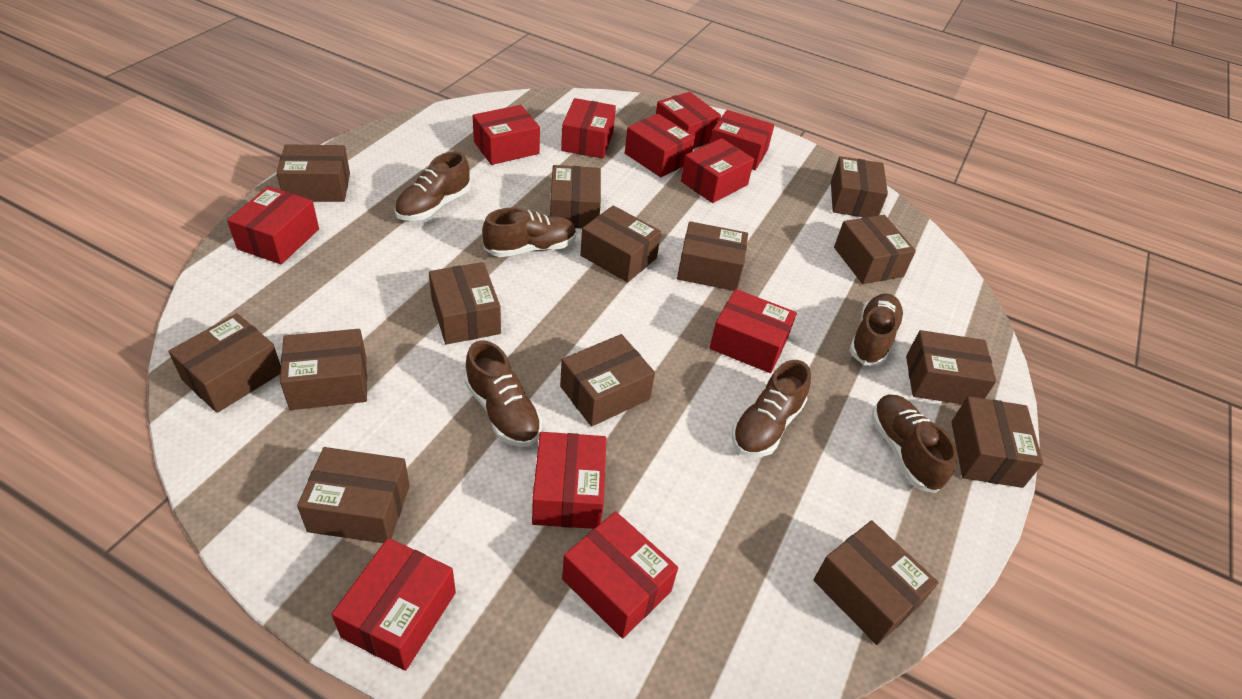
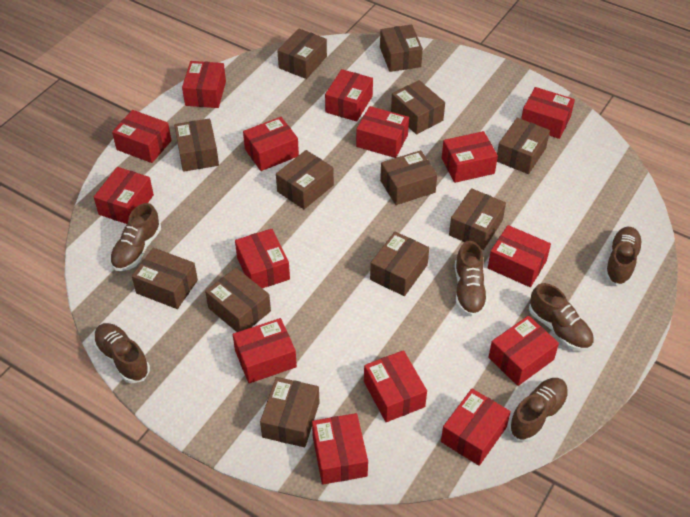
brown box: 14 -> 12
red box: 11 -> 15

